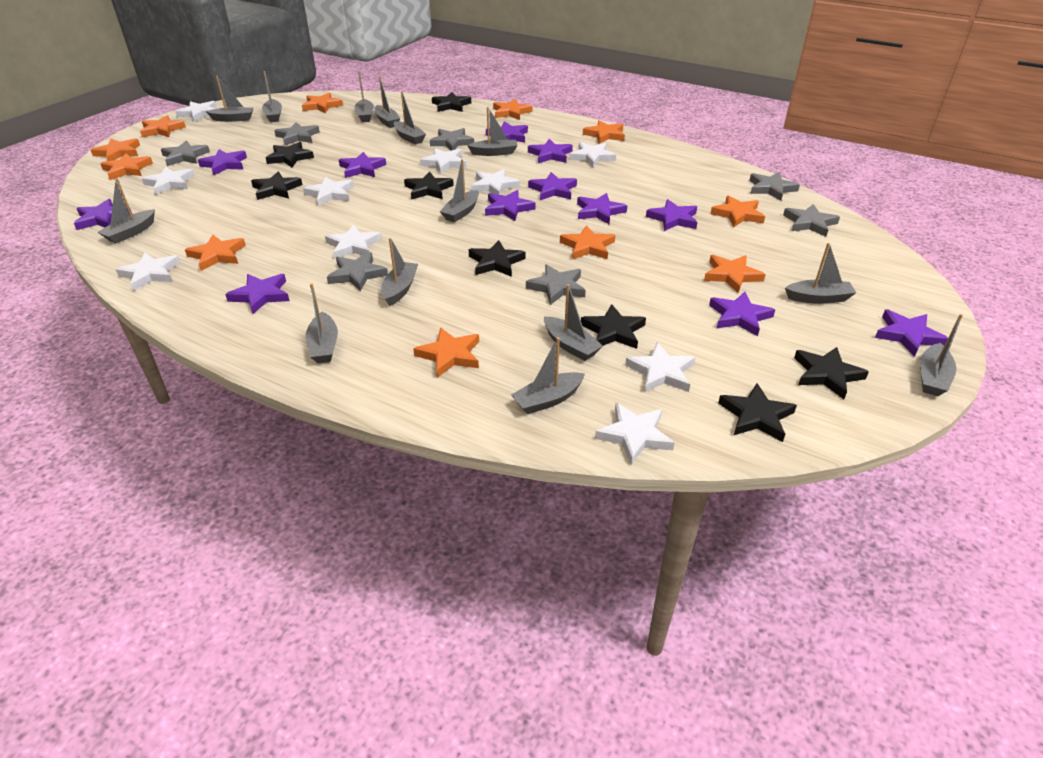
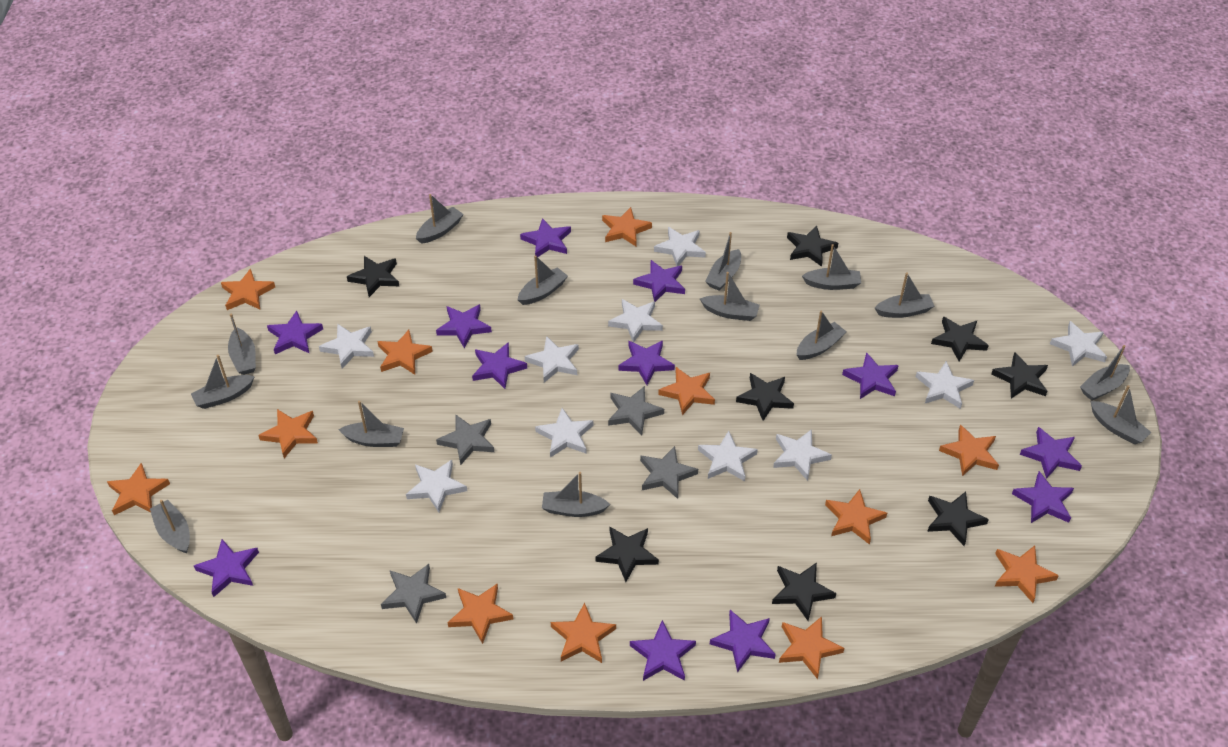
grey star: 7 -> 4
orange star: 11 -> 12

